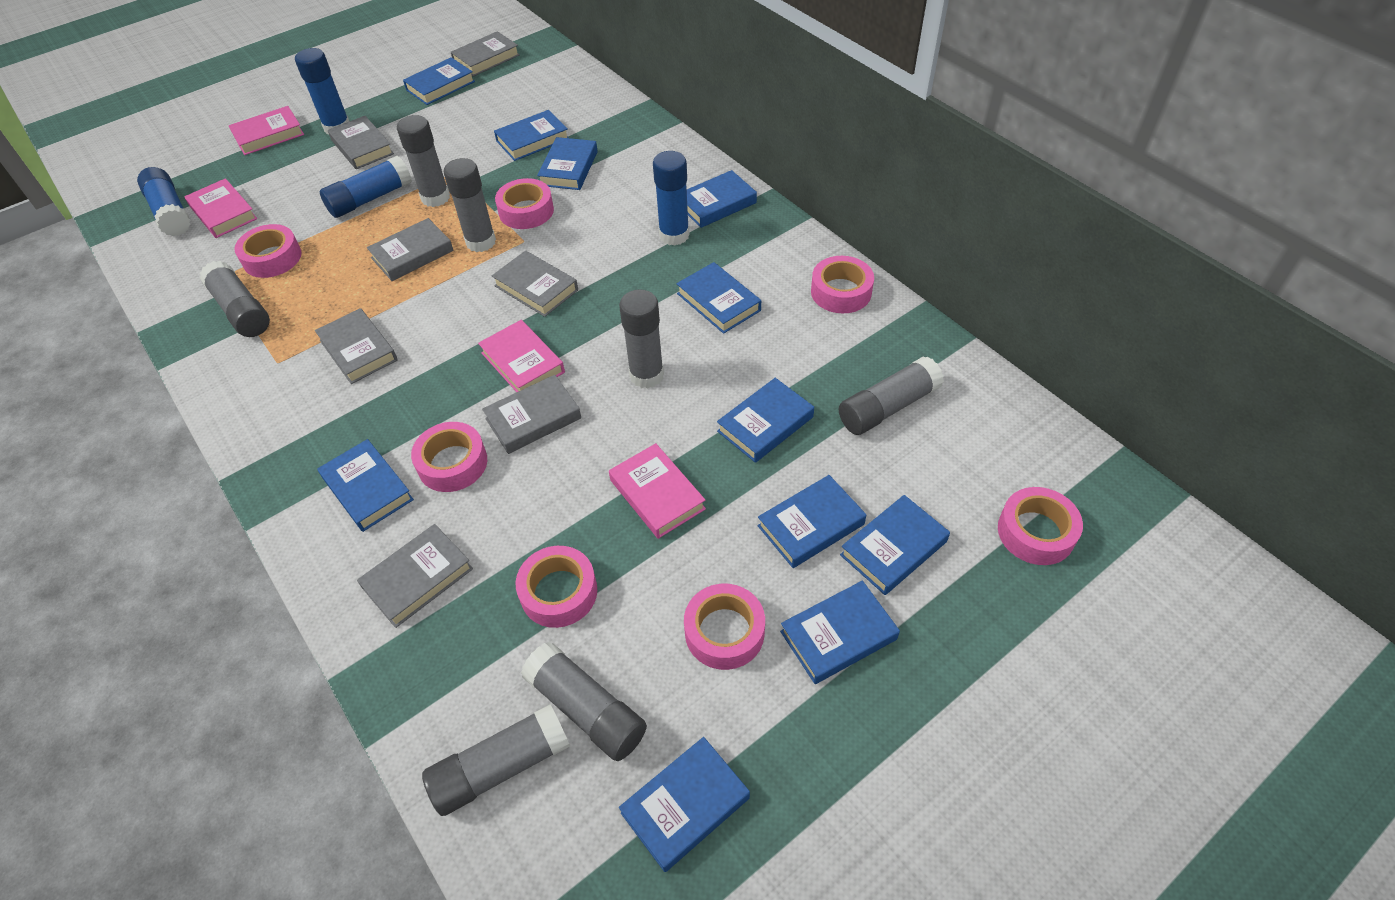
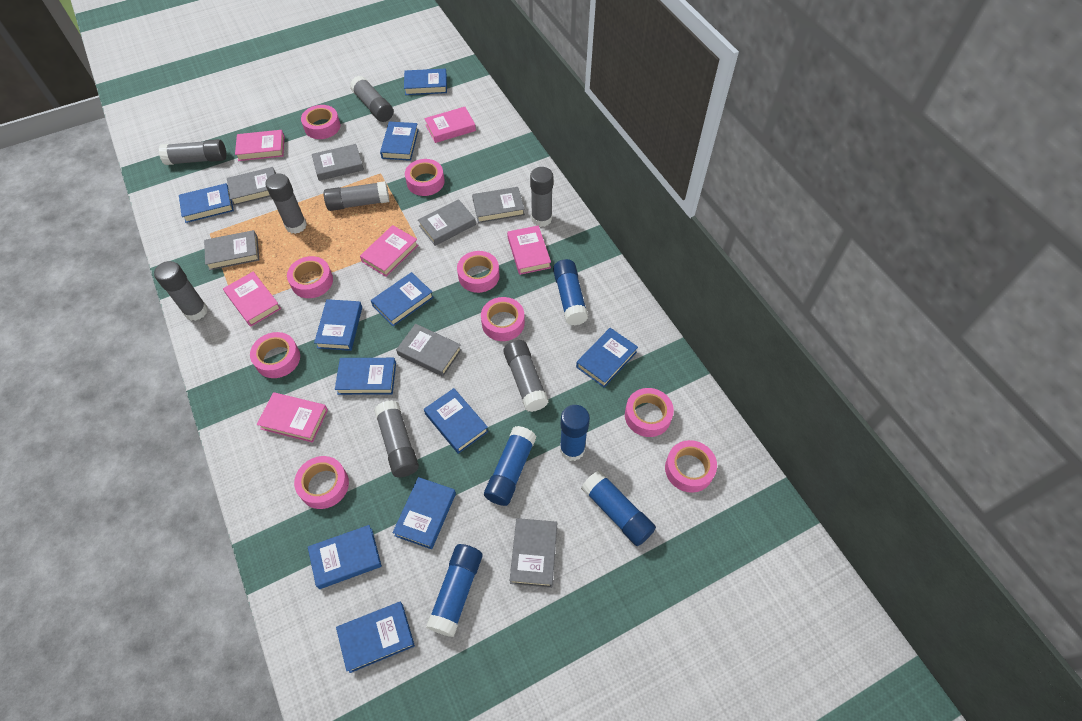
blue glue stick: 4 -> 5
grey glue stick: 7 -> 8
pink book: 4 -> 6
pink tape: 7 -> 9

